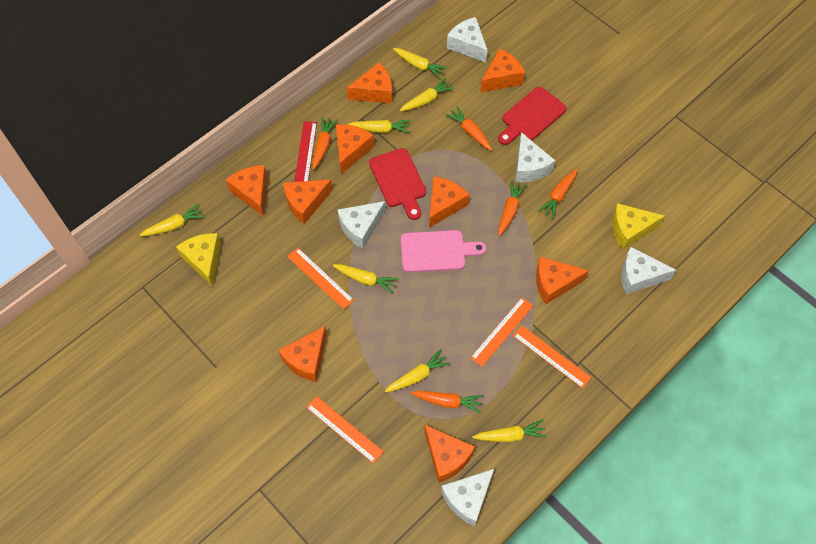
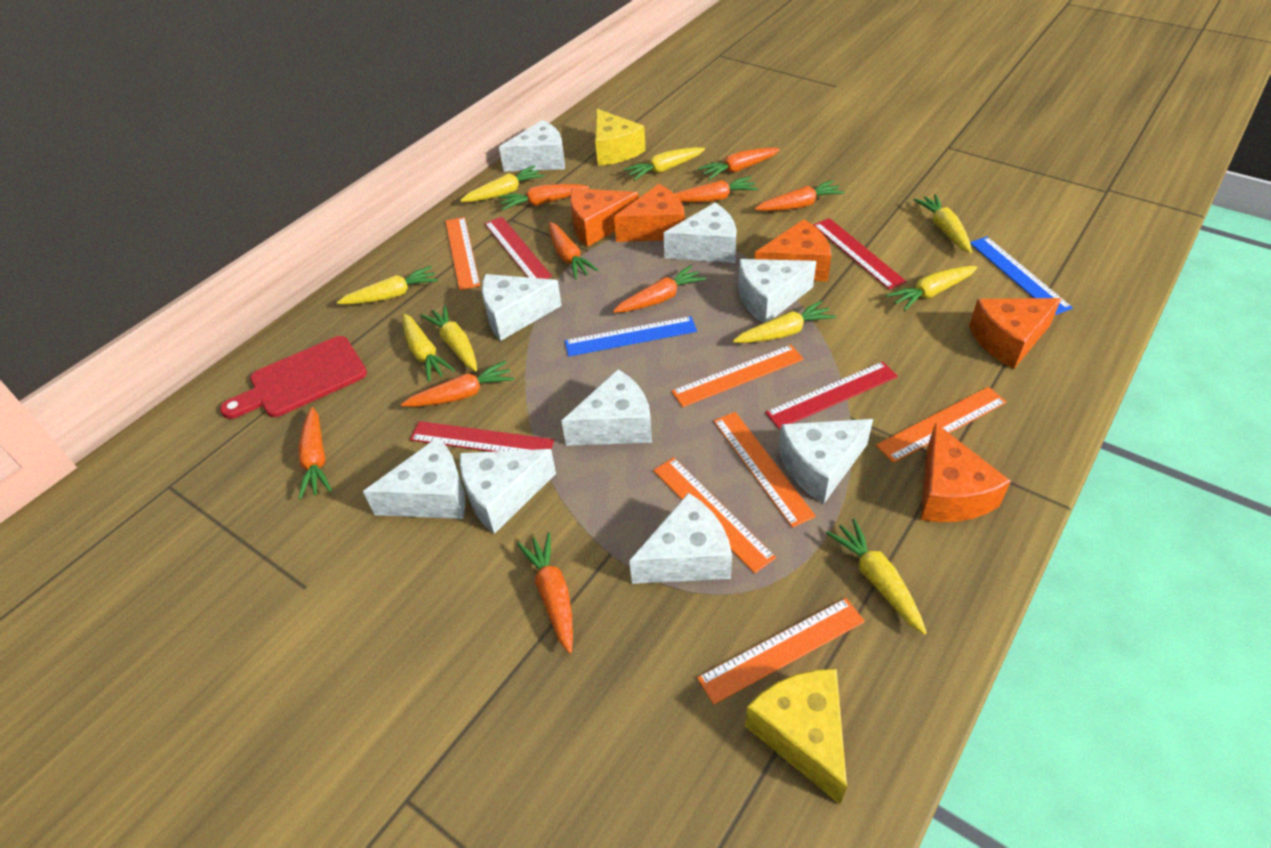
blue ruler: 0 -> 2
orange carrot: 5 -> 9
orange cheese: 9 -> 5
orange ruler: 4 -> 6
pink cutting board: 1 -> 0
red cutting board: 2 -> 1
red ruler: 1 -> 4
white cheese: 5 -> 9
yellow carrot: 7 -> 9

